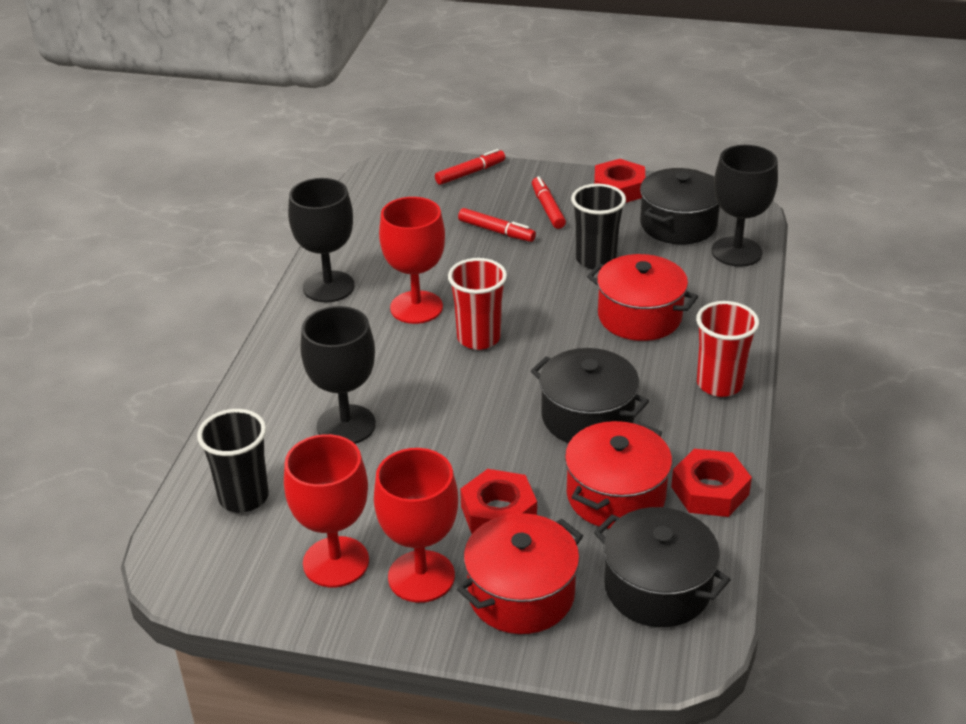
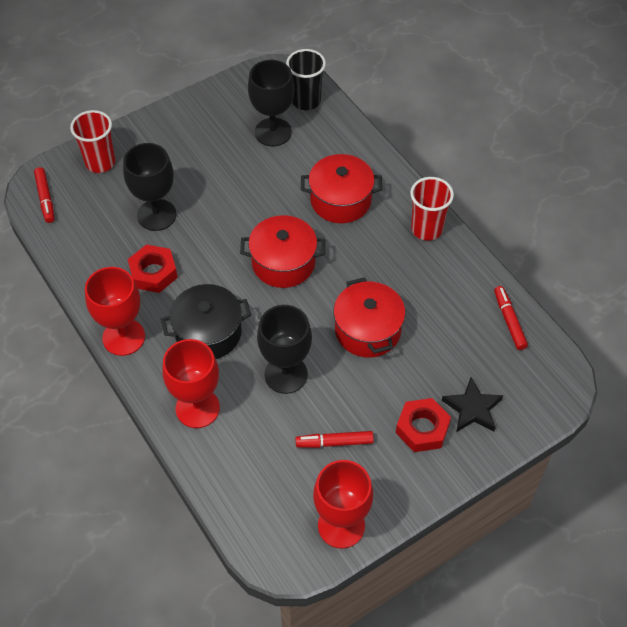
black cup: 2 -> 1
black pot: 3 -> 1
black star: 0 -> 1
red nut: 3 -> 2

